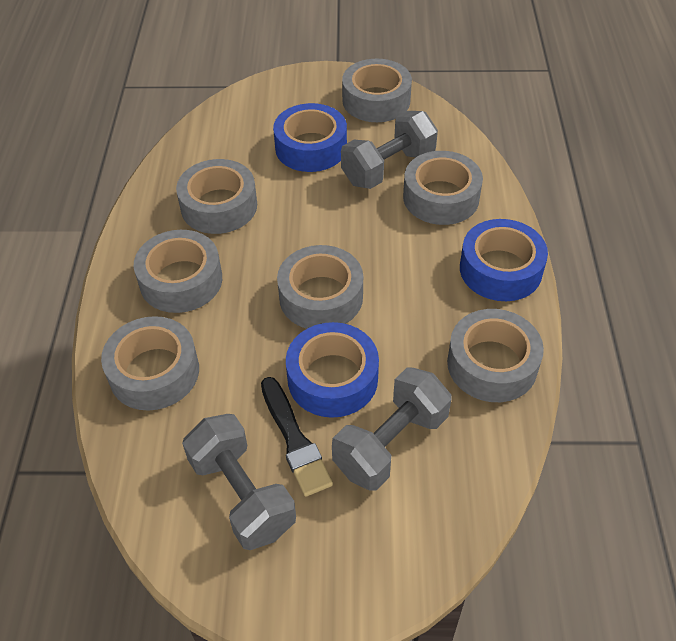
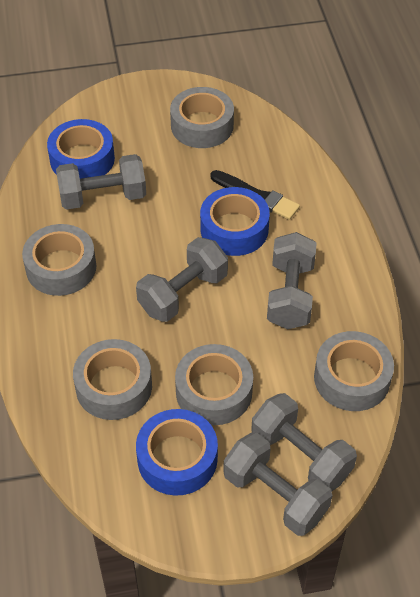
grey dumbbell: 3 -> 5
grey tape: 7 -> 5

